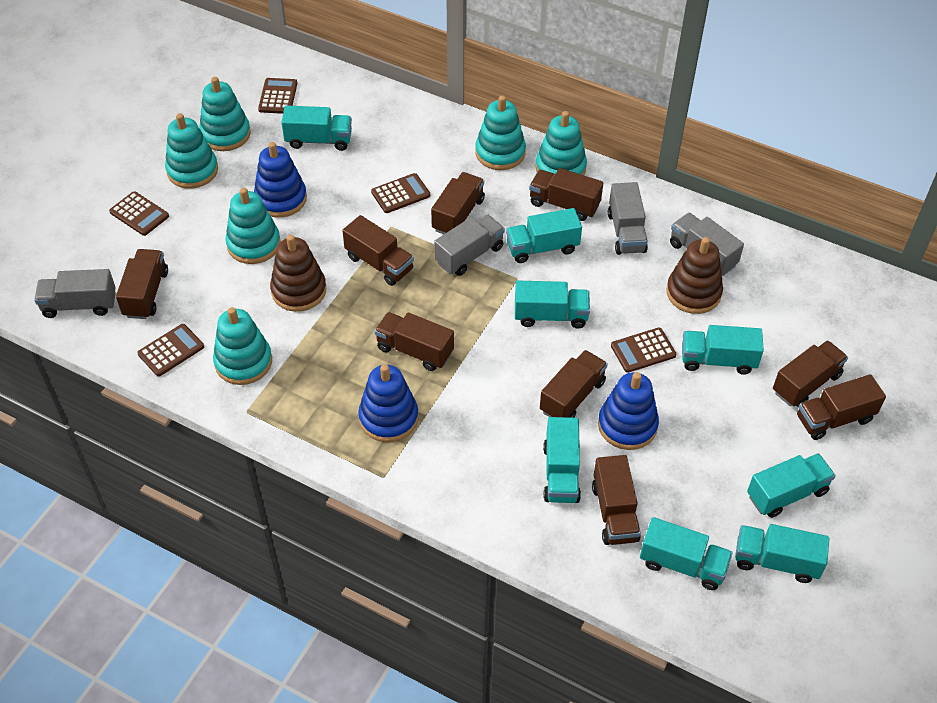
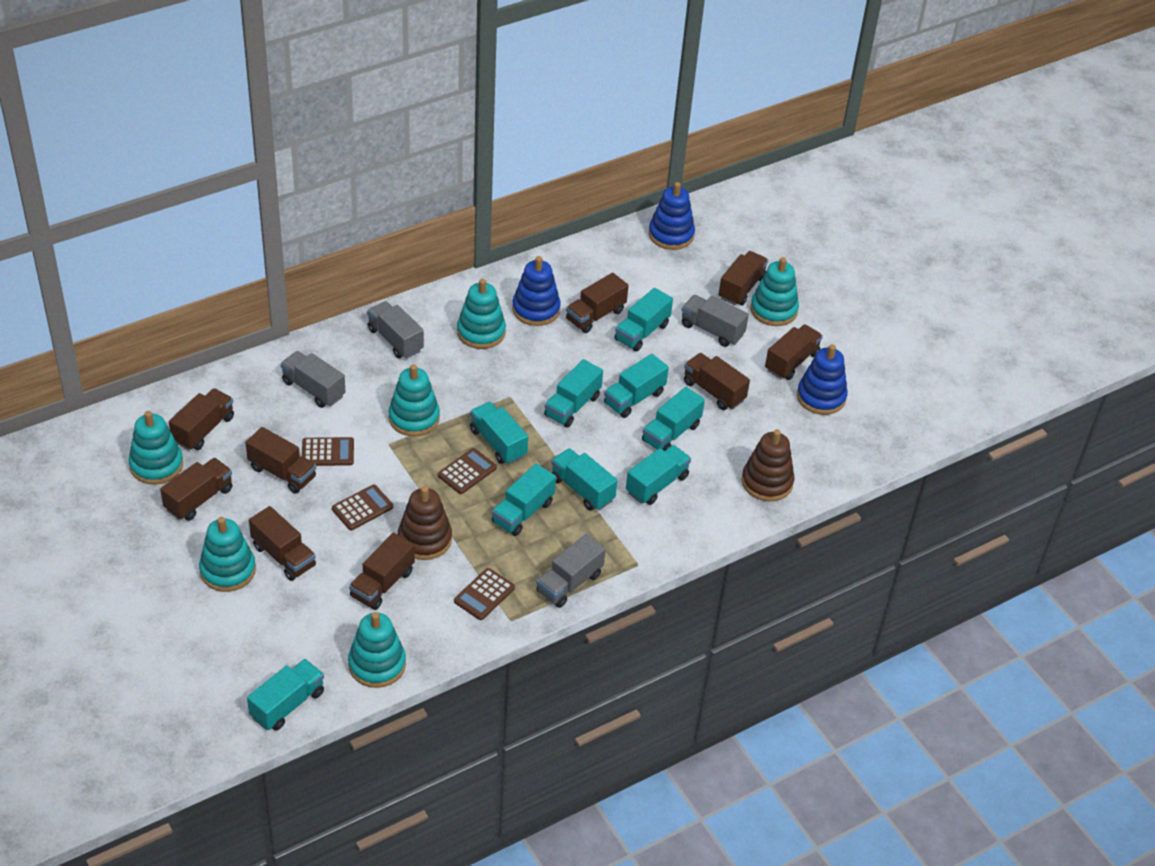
brown calculator: 5 -> 4
turquoise truck: 8 -> 9

